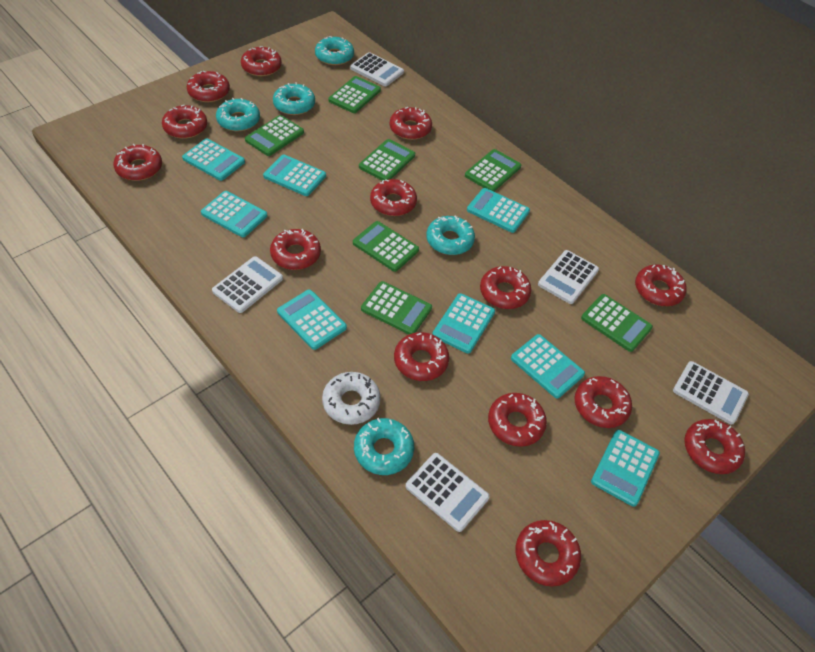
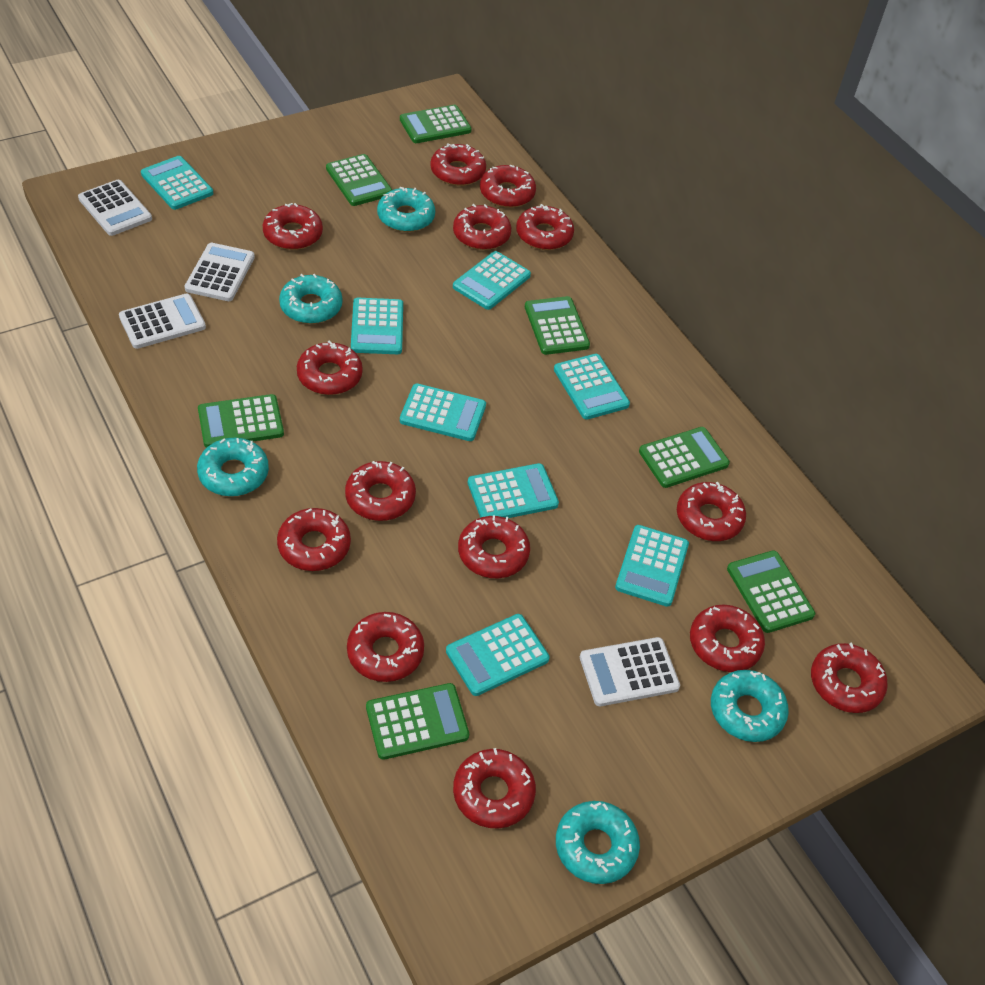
white calculator: 5 -> 4
white donut: 1 -> 0

